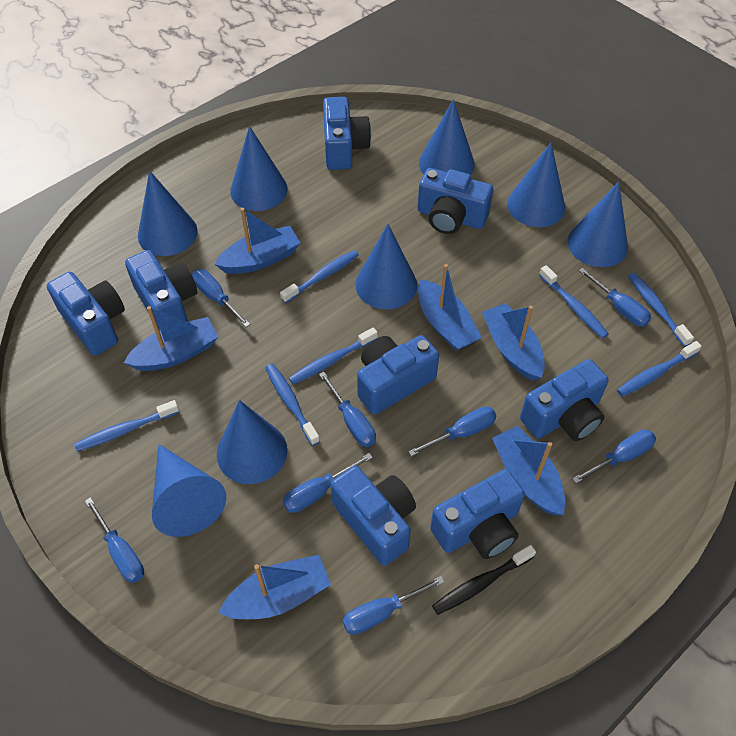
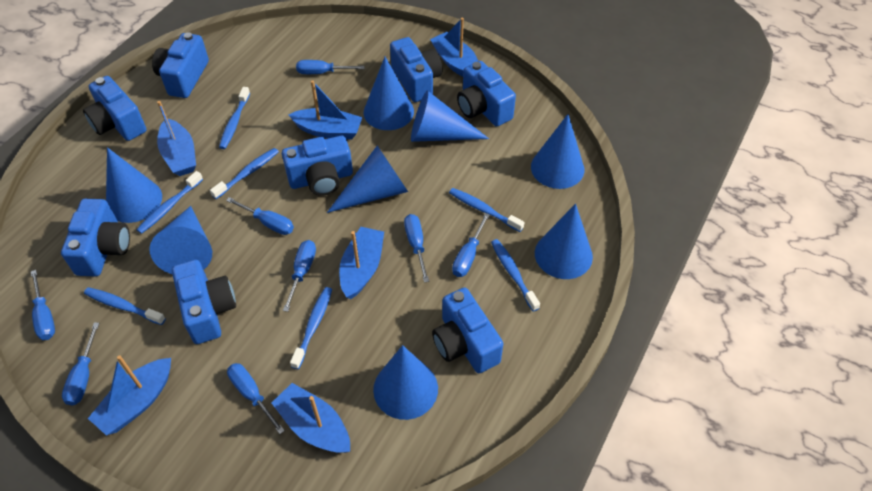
black toothbrush: 1 -> 0

